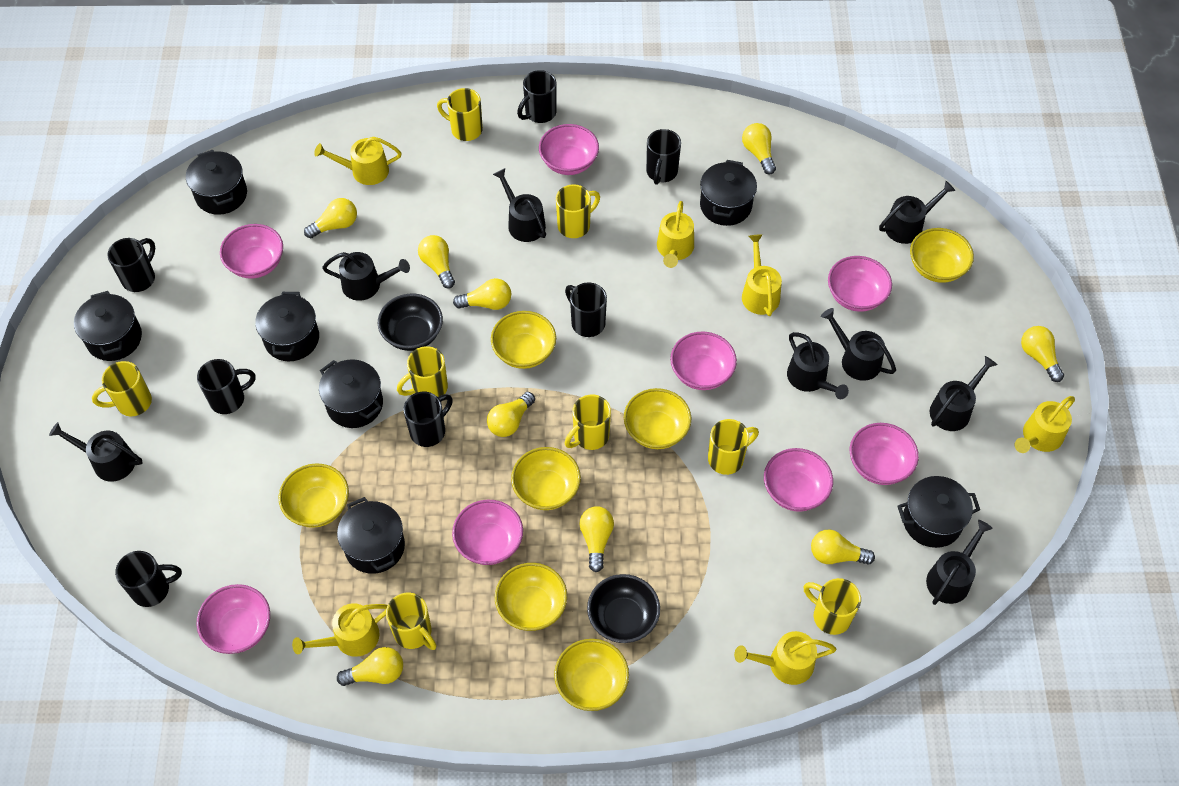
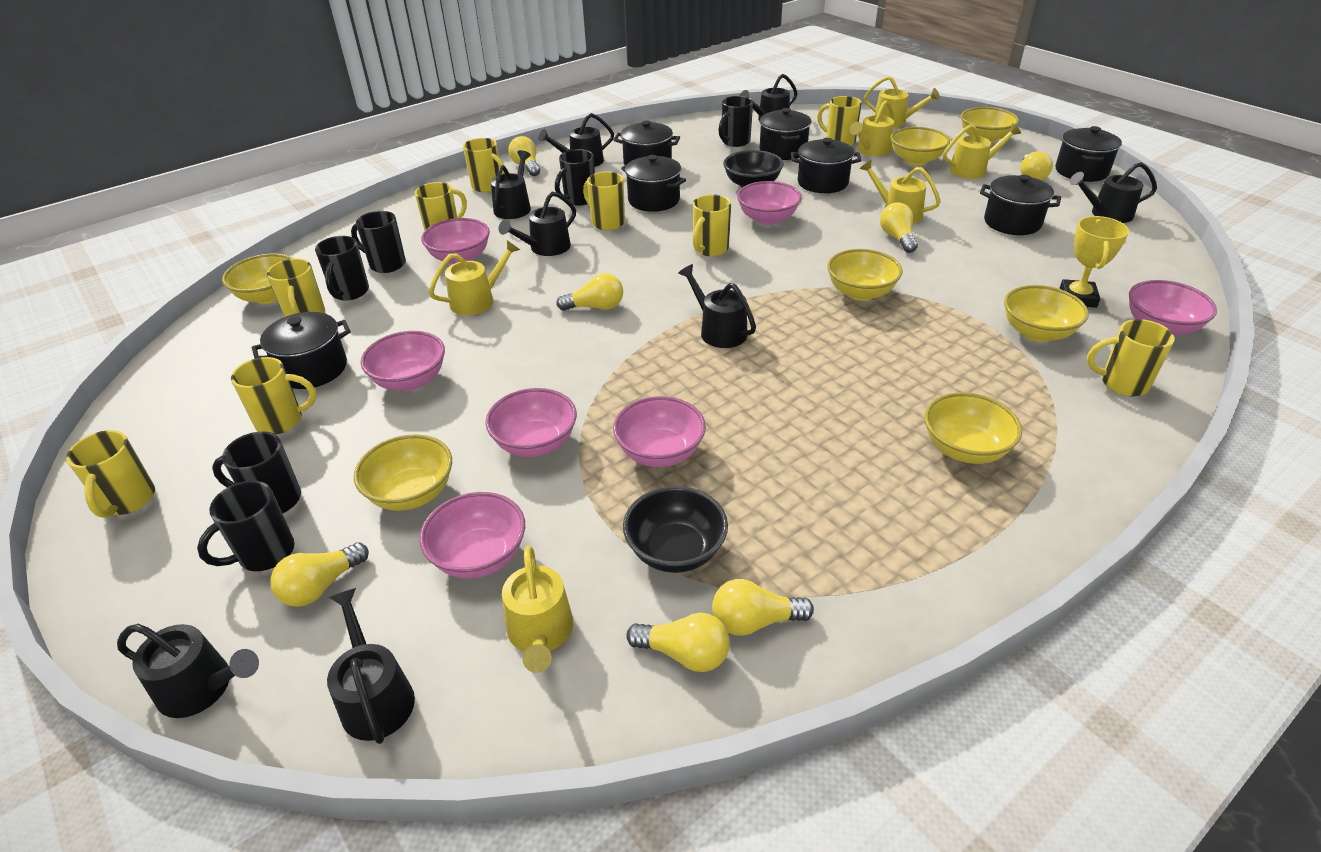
black mug: 7 -> 6
pink bowl: 8 -> 7
yellow light bulb: 9 -> 7
yellow mug: 8 -> 9
yellow trophy: 0 -> 1

